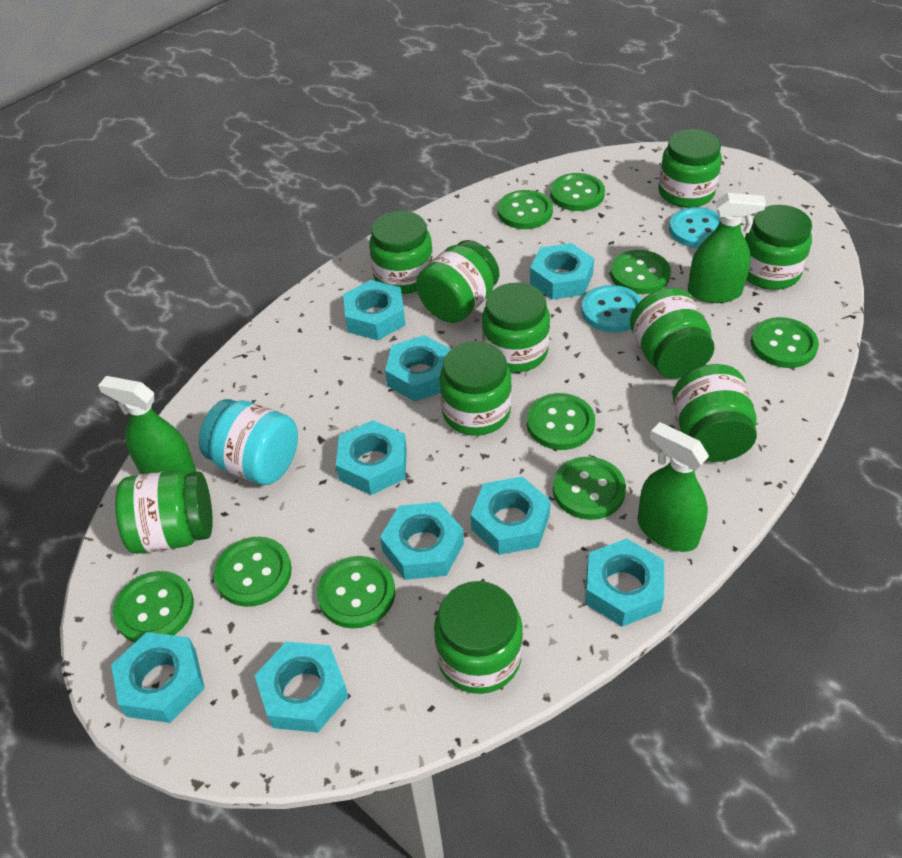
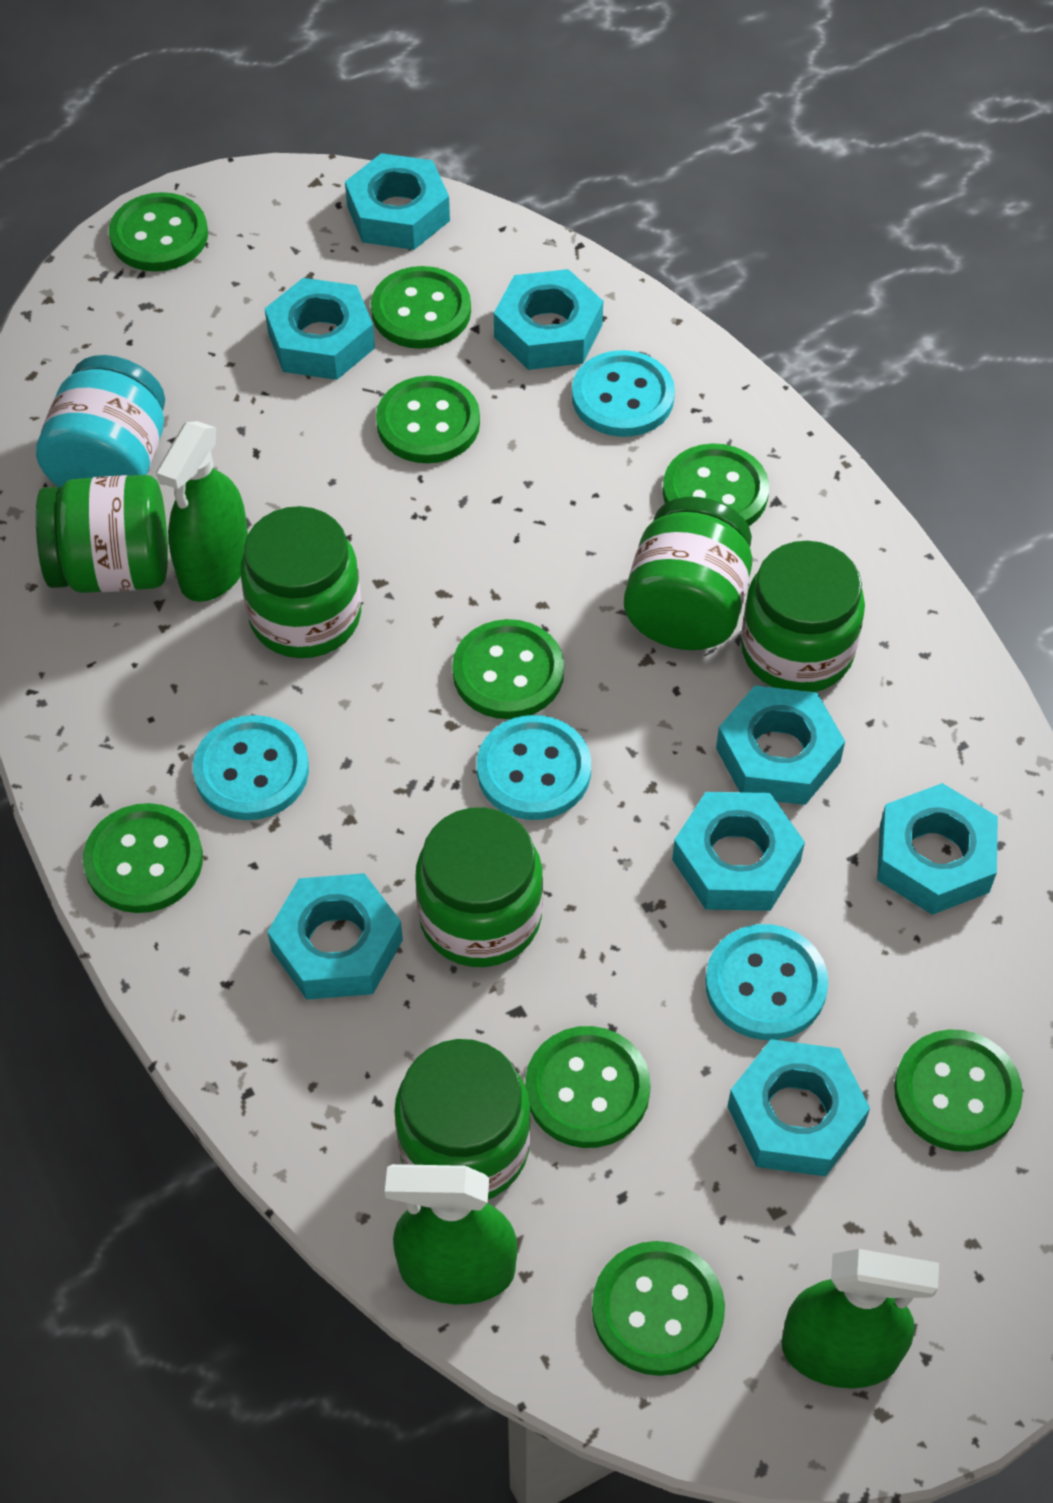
green jar: 10 -> 6
turquoise button: 2 -> 4
turquoise nut: 9 -> 8

